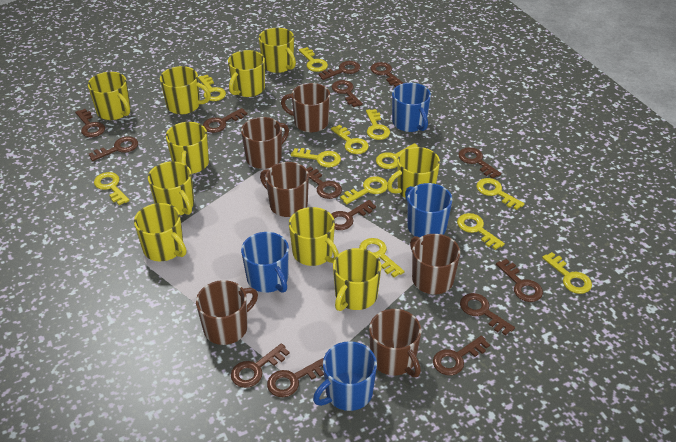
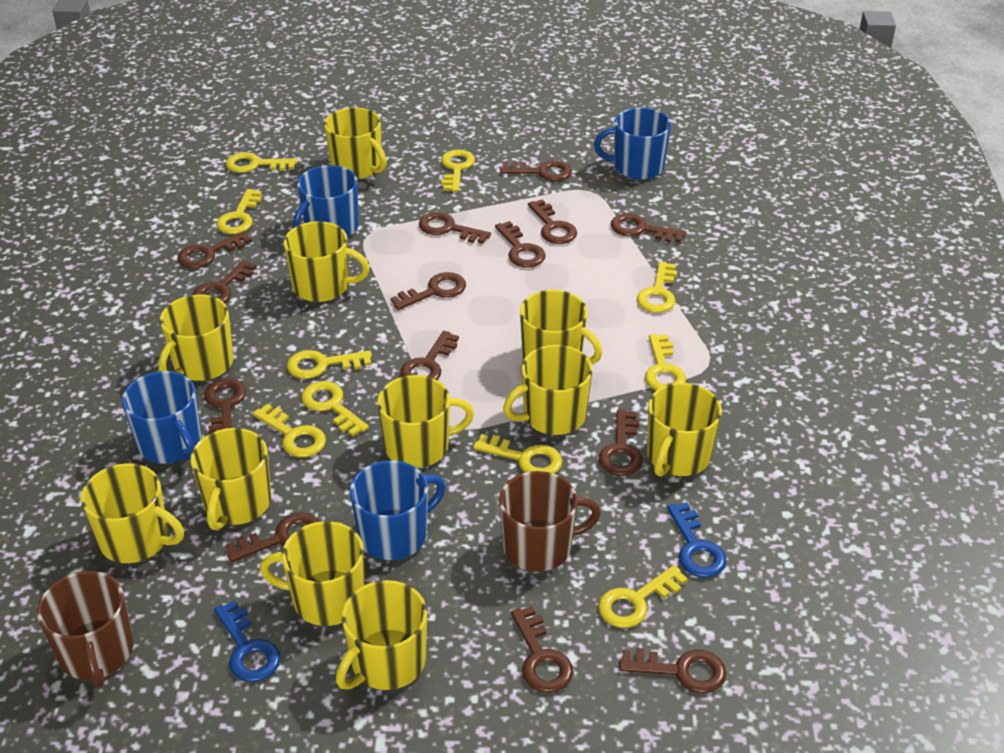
blue key: 0 -> 2
brown mug: 6 -> 2
yellow key: 12 -> 10
yellow mug: 10 -> 11

